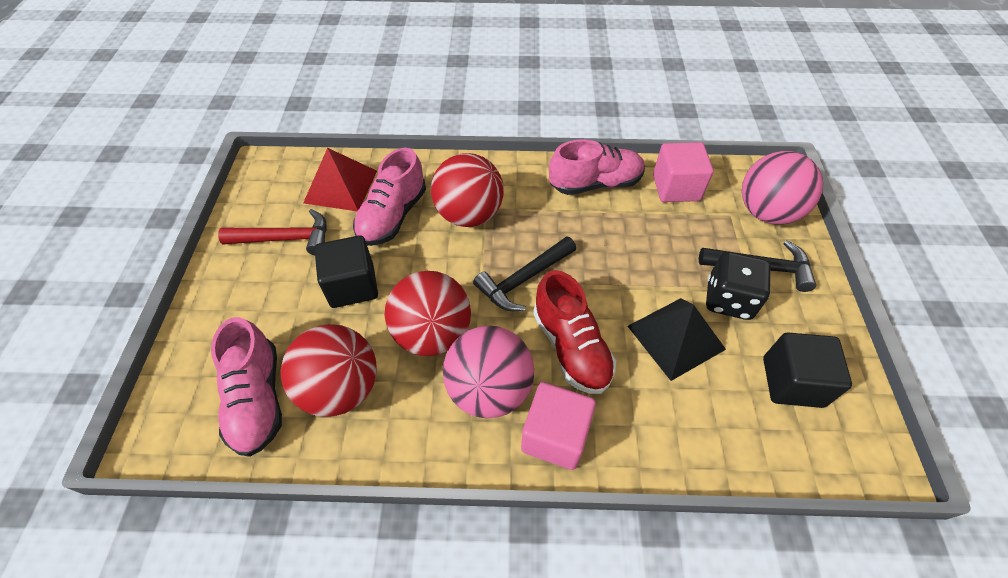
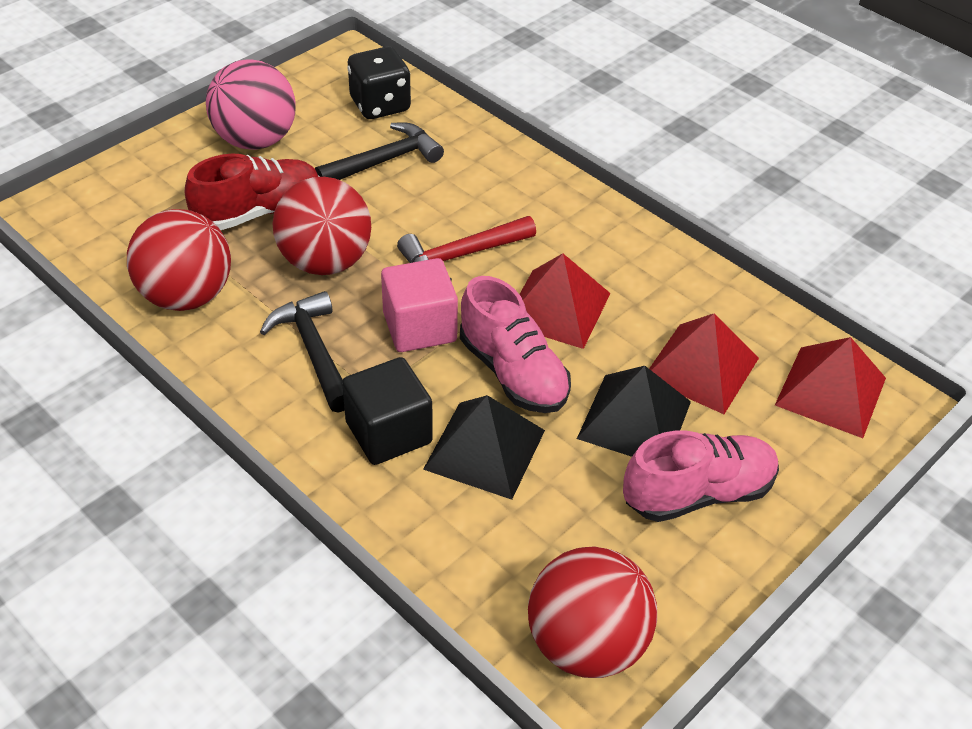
black cube: 2 -> 1
black pyramid: 1 -> 2
pink ball: 2 -> 1
pink cube: 2 -> 1
pink shoe: 3 -> 2
red pyramid: 1 -> 3

